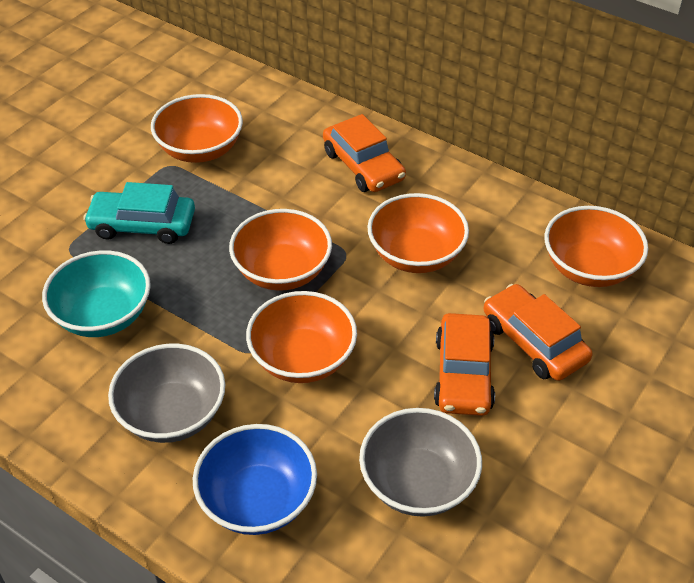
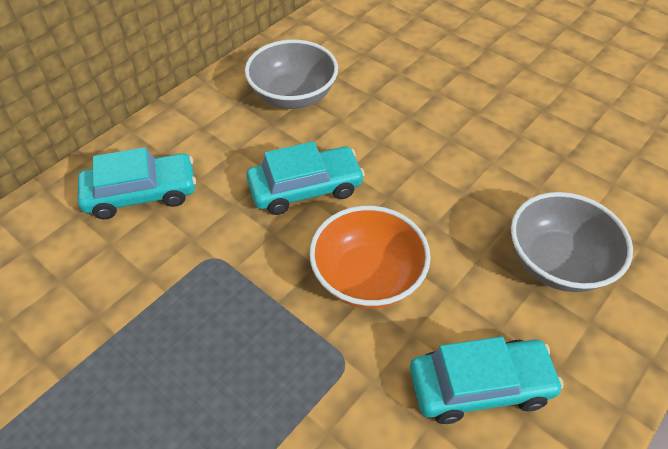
blue bowl: 1 -> 0
orange bowl: 5 -> 1
orange car: 3 -> 0
turquoise bowl: 1 -> 0
turquoise car: 1 -> 3

